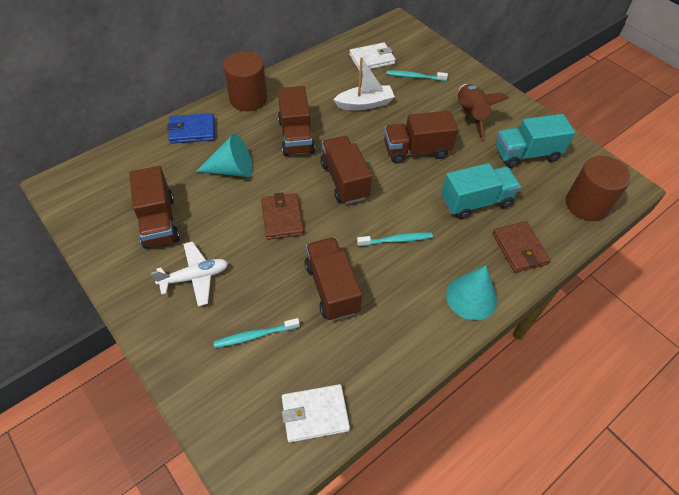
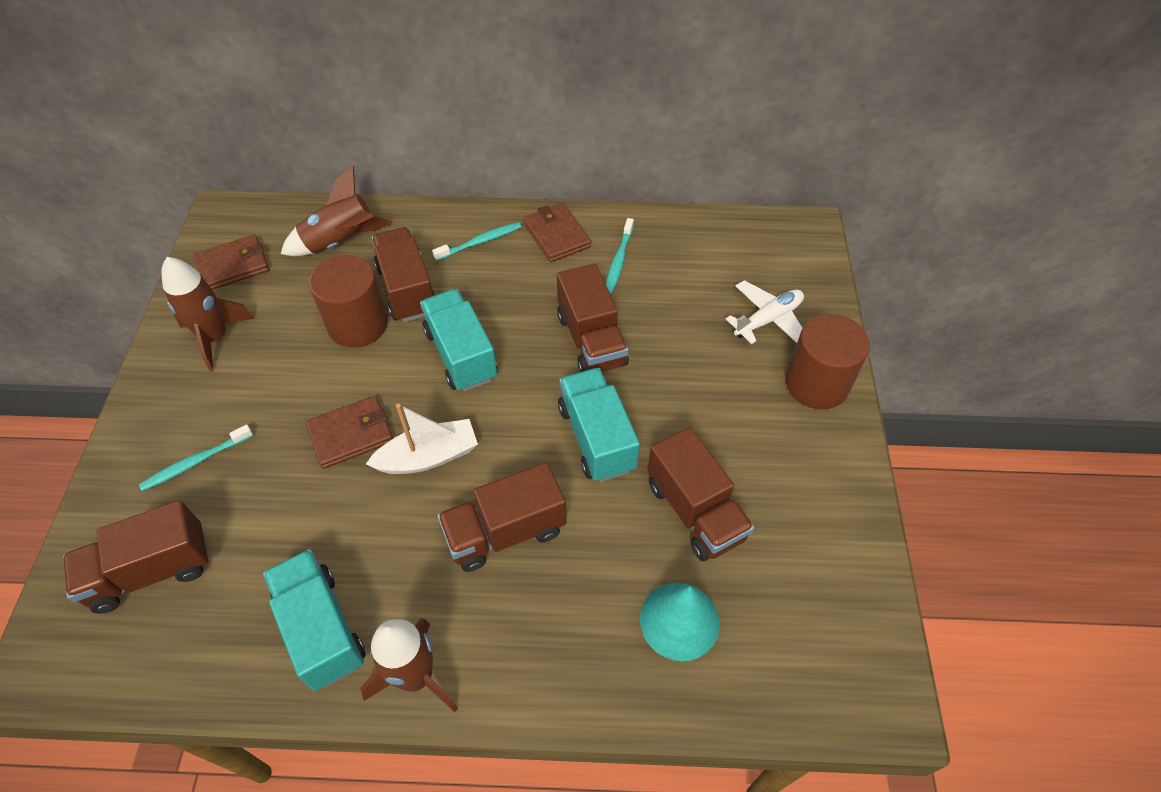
blue wallet: 1 -> 0
brown rocket: 1 -> 3
brown wallet: 2 -> 3
turquoise cone: 2 -> 1
turquoise truck: 2 -> 3
white wallet: 2 -> 0

